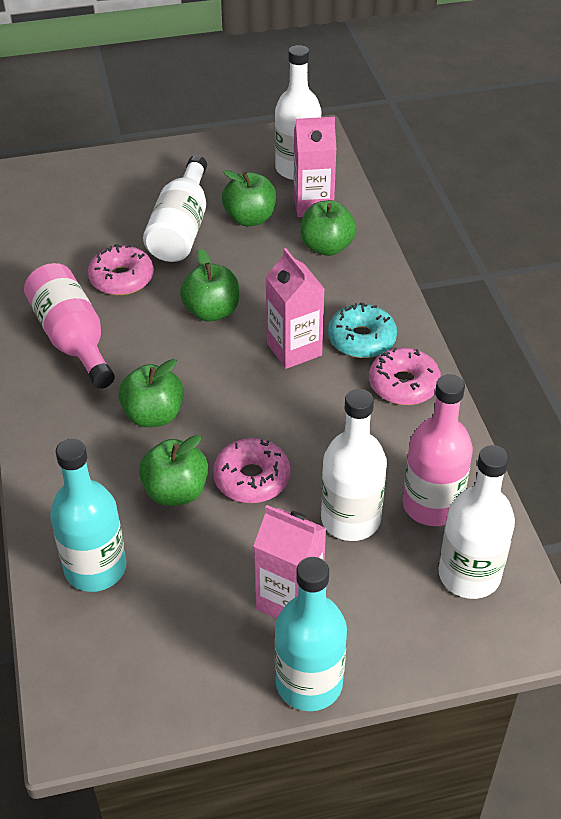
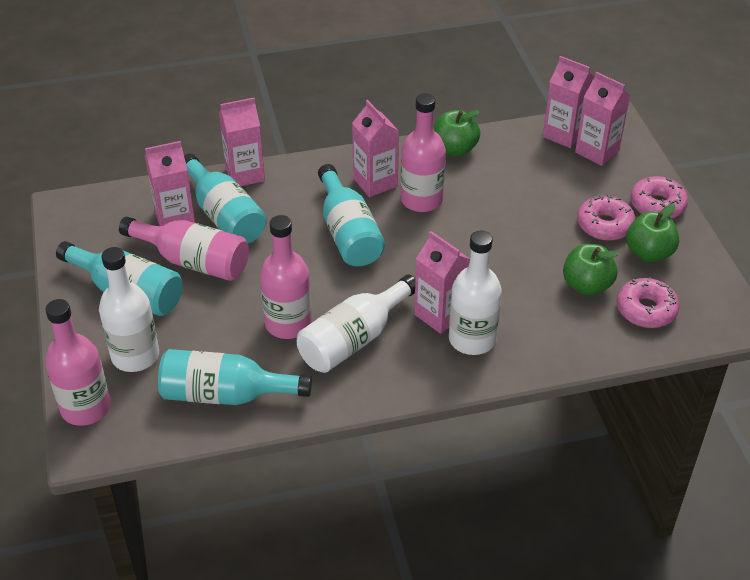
green apple: 5 -> 3
pink bottle: 2 -> 4
pink carton: 3 -> 6
turquoise bottle: 2 -> 4
turquoise donut: 1 -> 0
white bottle: 4 -> 3

